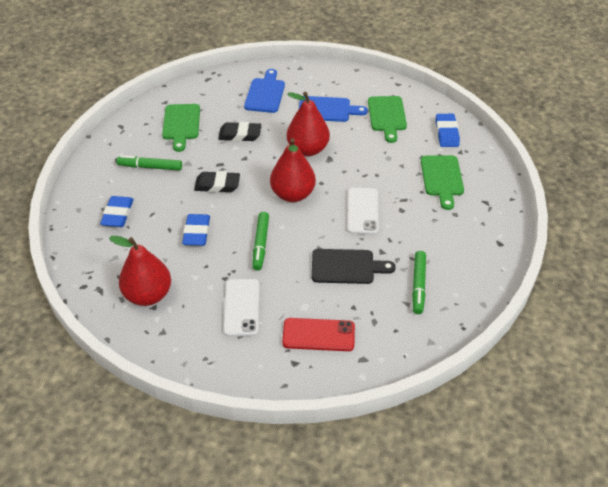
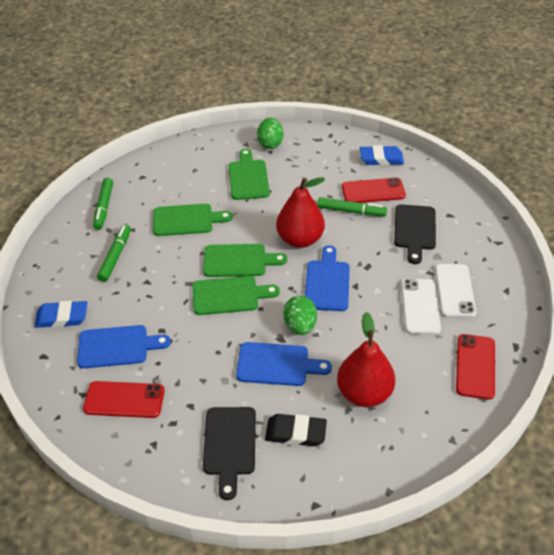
black cutting board: 1 -> 2
black eraser: 2 -> 1
blue cutting board: 2 -> 3
blue eraser: 3 -> 2
green cutting board: 3 -> 4
green egg: 0 -> 2
red pear: 3 -> 2
red phone: 1 -> 3

